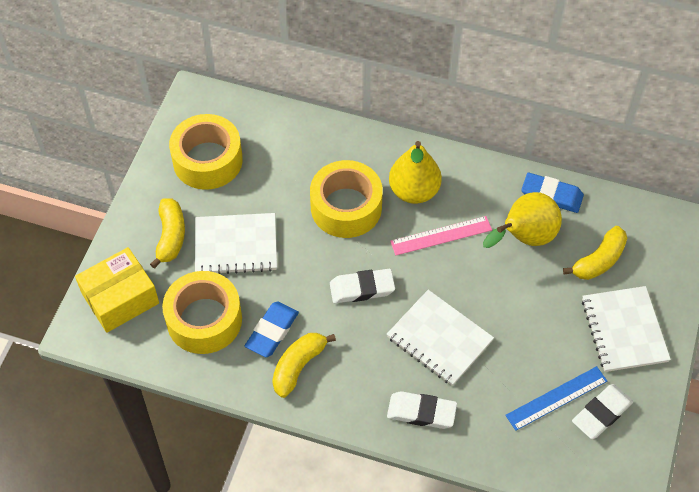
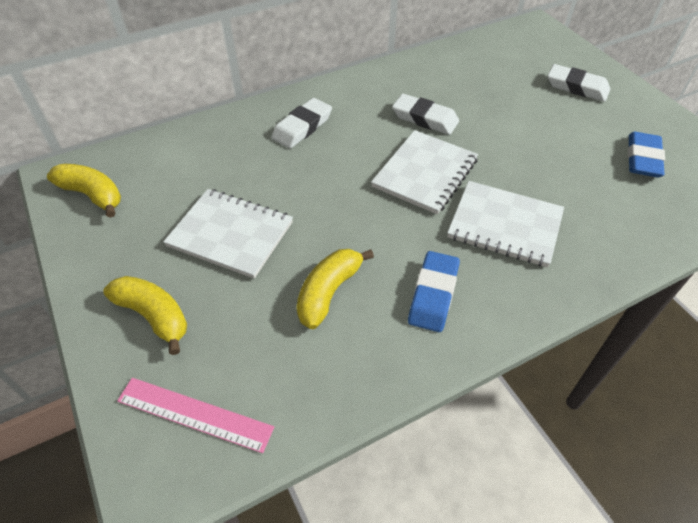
blue ruler: 1 -> 0
yellow box: 1 -> 0
yellow pear: 2 -> 0
yellow tape: 3 -> 0

